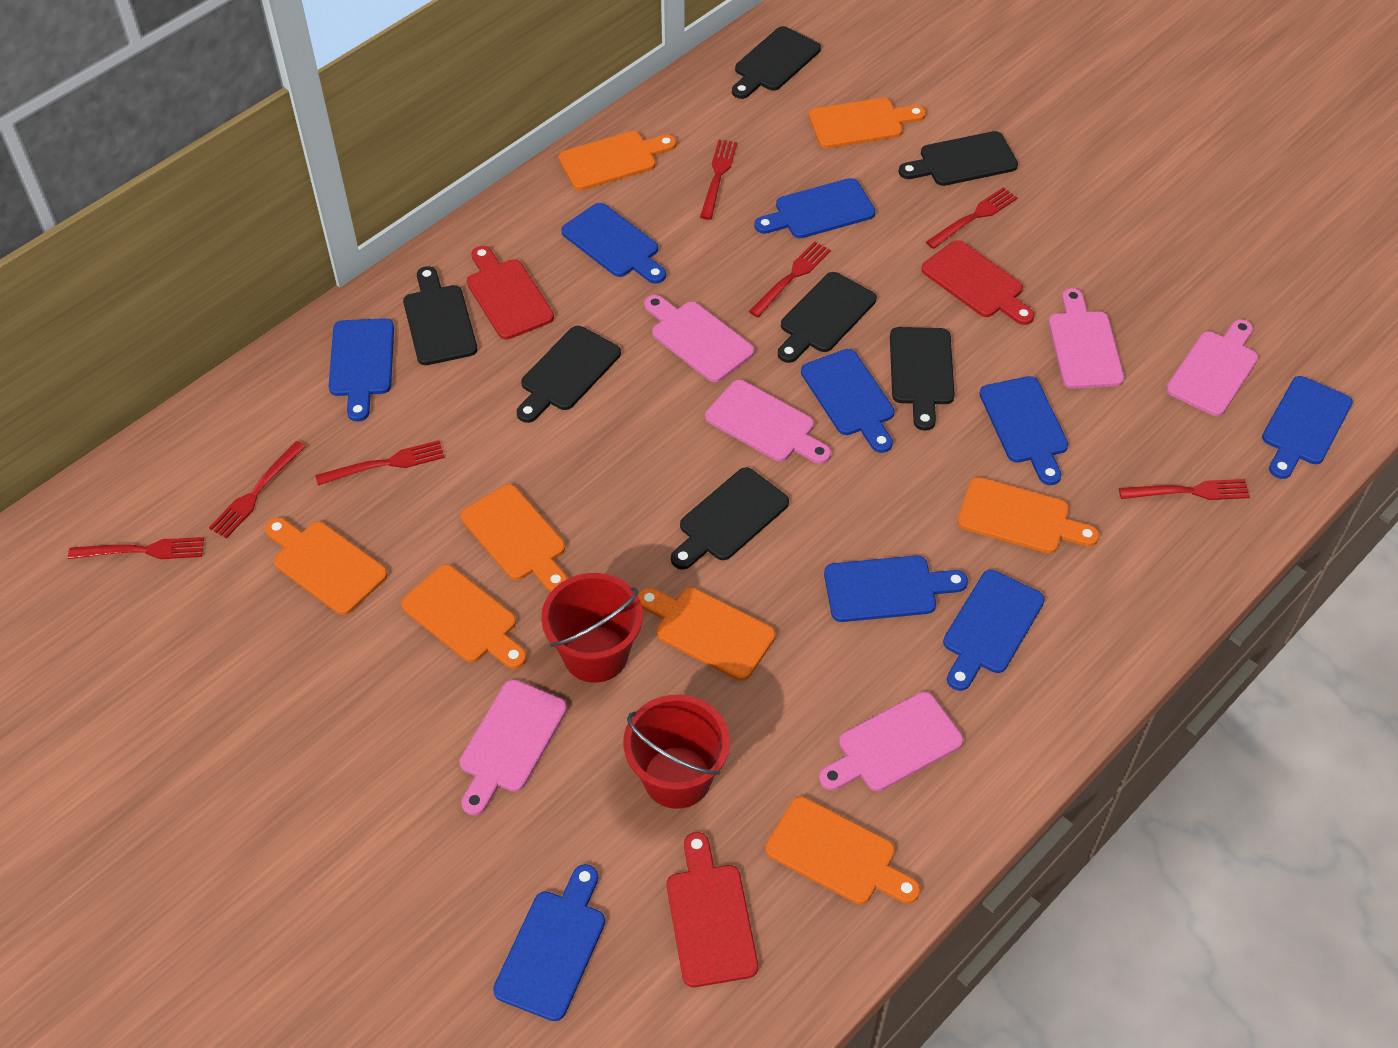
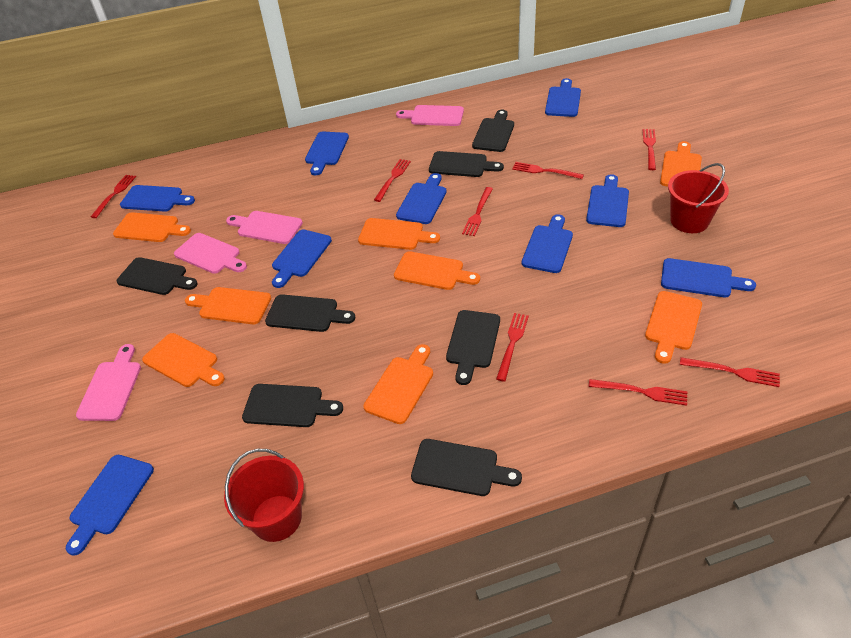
pink cutting board: 6 -> 4
red cutting board: 3 -> 0
red fork: 7 -> 8

